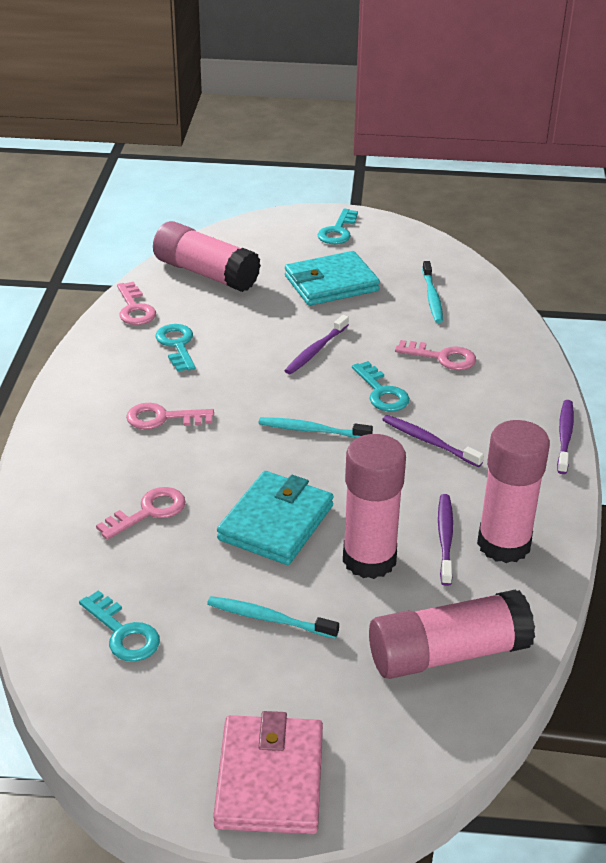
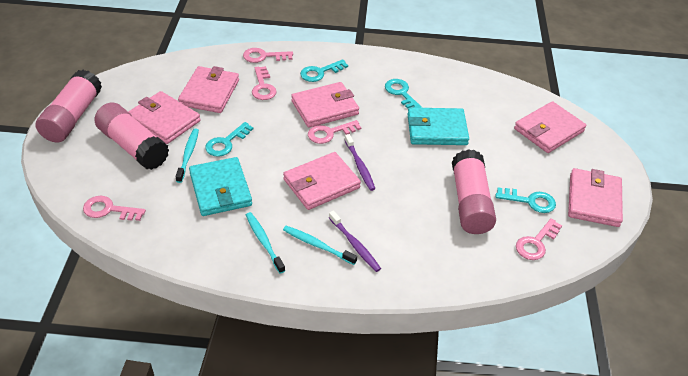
pink glue stick: 4 -> 3
pink key: 4 -> 5
pink wallet: 1 -> 6
purple toothbrush: 4 -> 2

